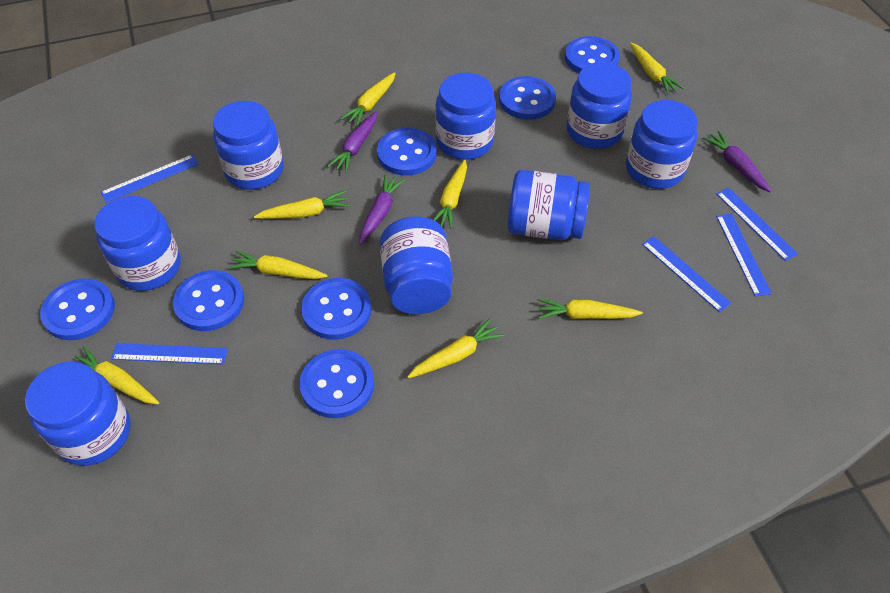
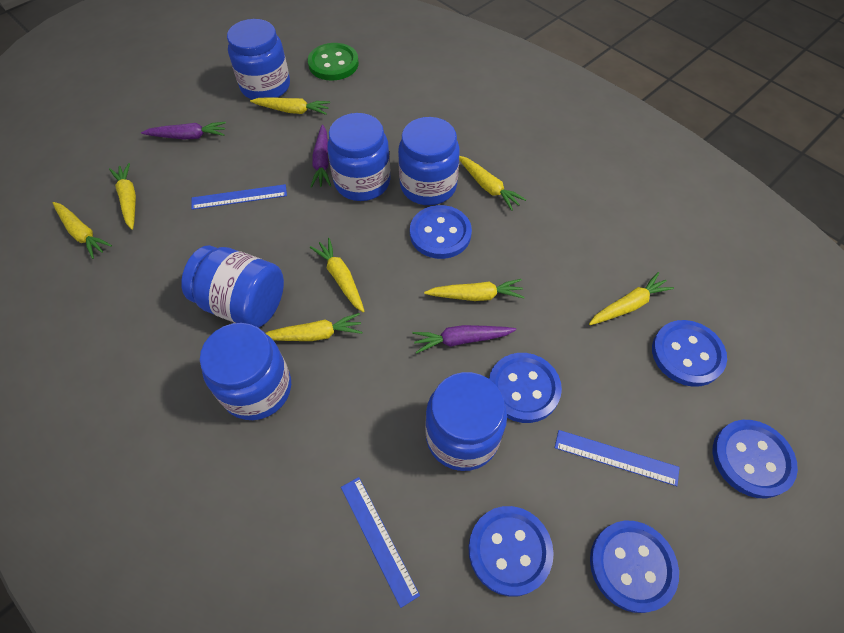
blue button: 7 -> 6
blue jar: 8 -> 6
blue ruler: 5 -> 3
green button: 0 -> 1

